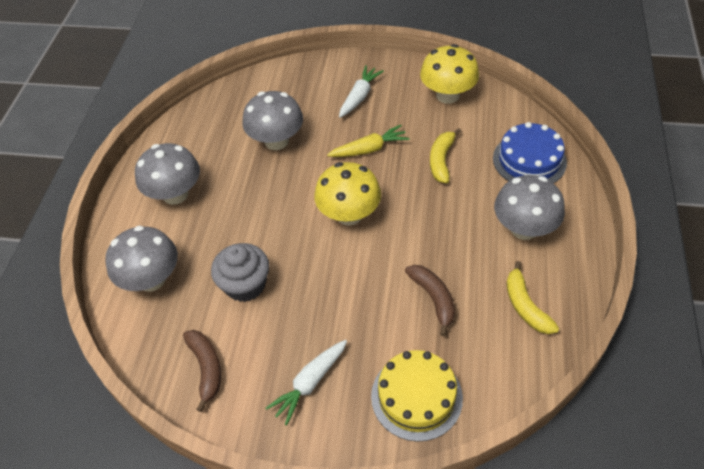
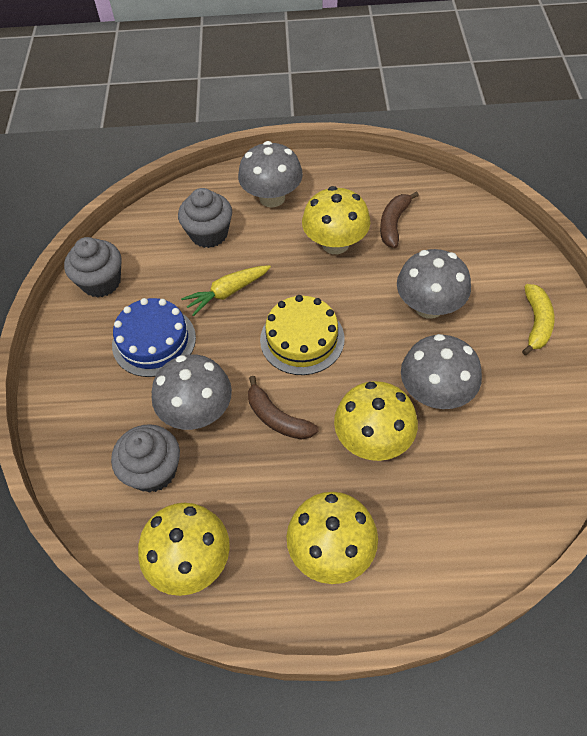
grey cupcake: 1 -> 3
white carrot: 2 -> 0
yellow banana: 2 -> 1
yellow mushroom: 2 -> 4

